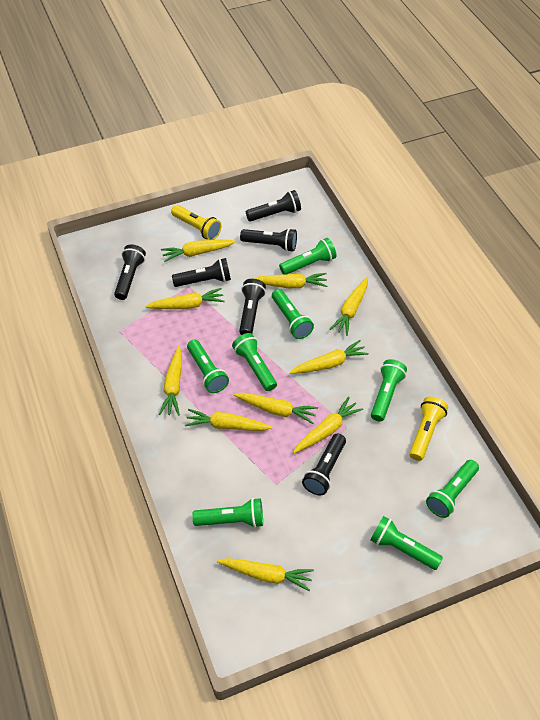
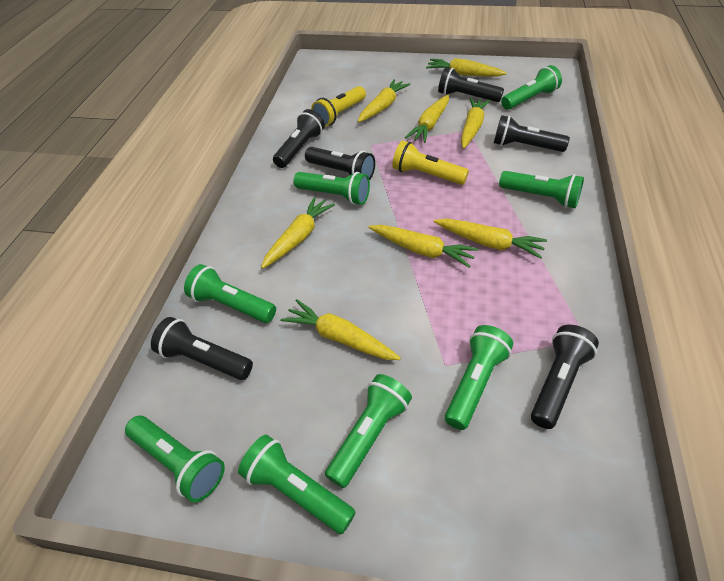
yellow carrot: 10 -> 8

